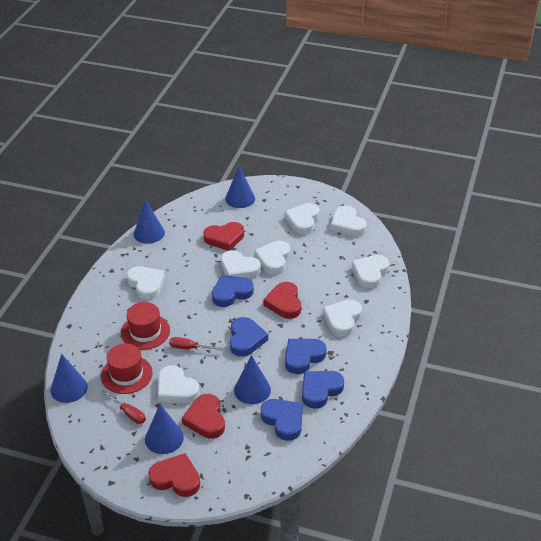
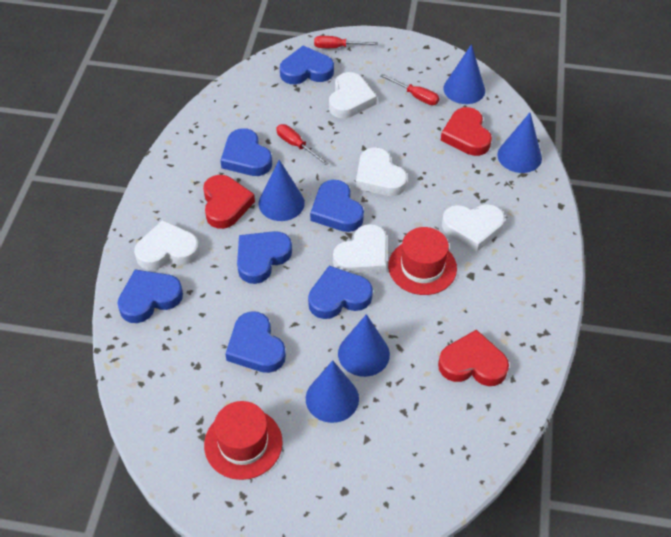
blue heart: 5 -> 7
red heart: 4 -> 3
red screwdriver: 2 -> 3
white heart: 8 -> 5

